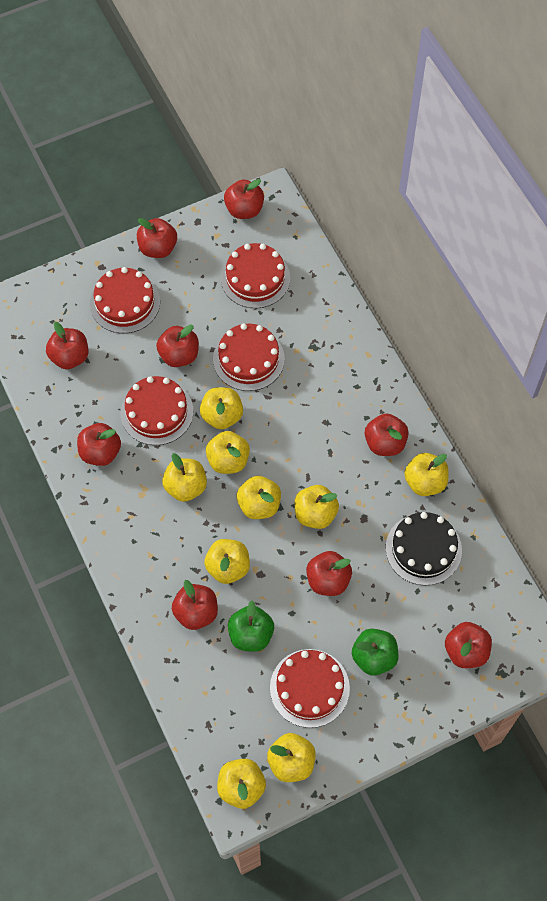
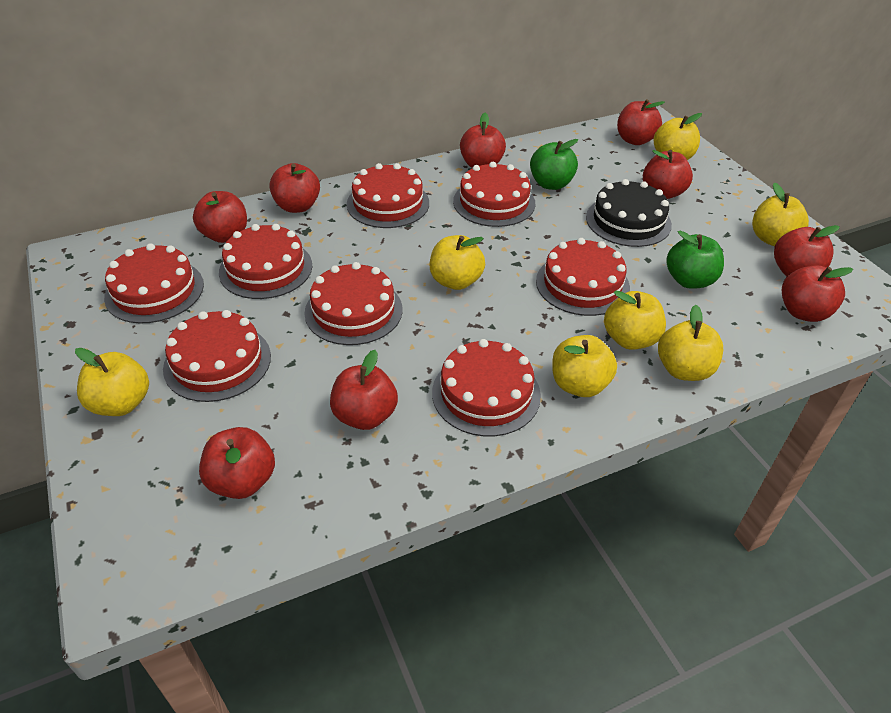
red cake: 5 -> 8
yellow apple: 9 -> 7

